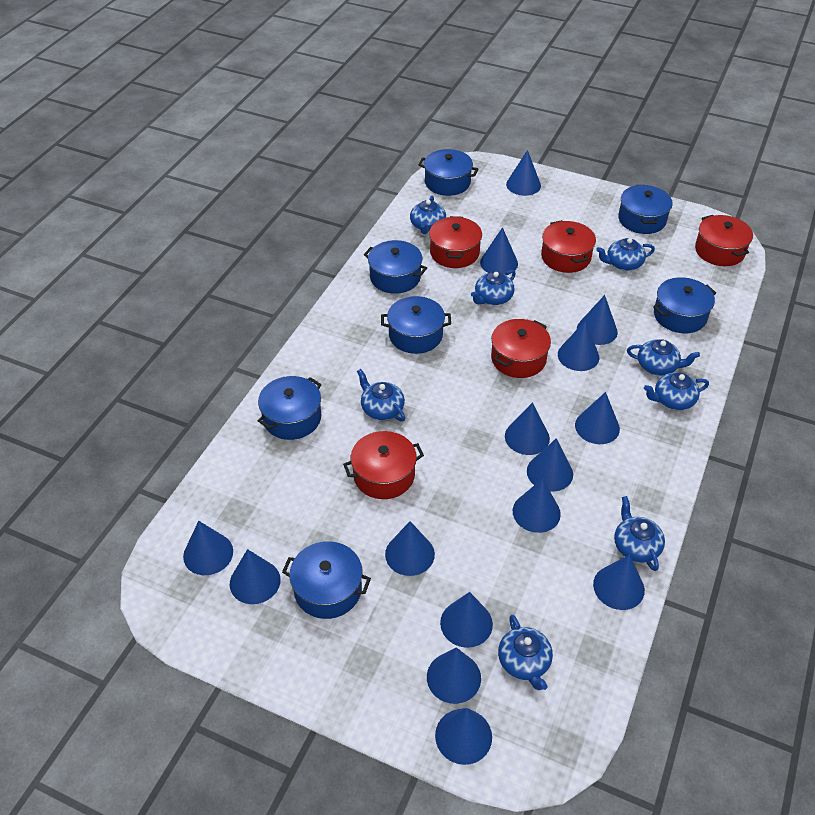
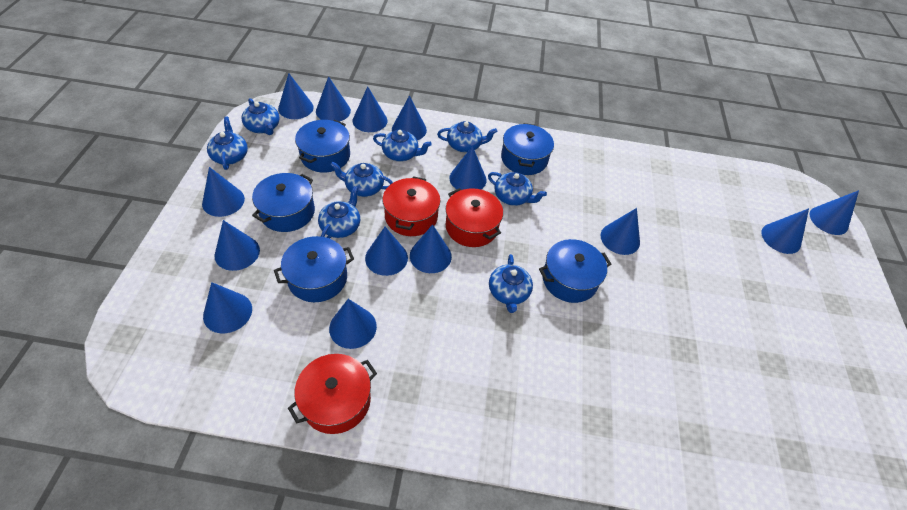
blue cone: 15 -> 14
blue pot: 7 -> 5
red pot: 5 -> 3

